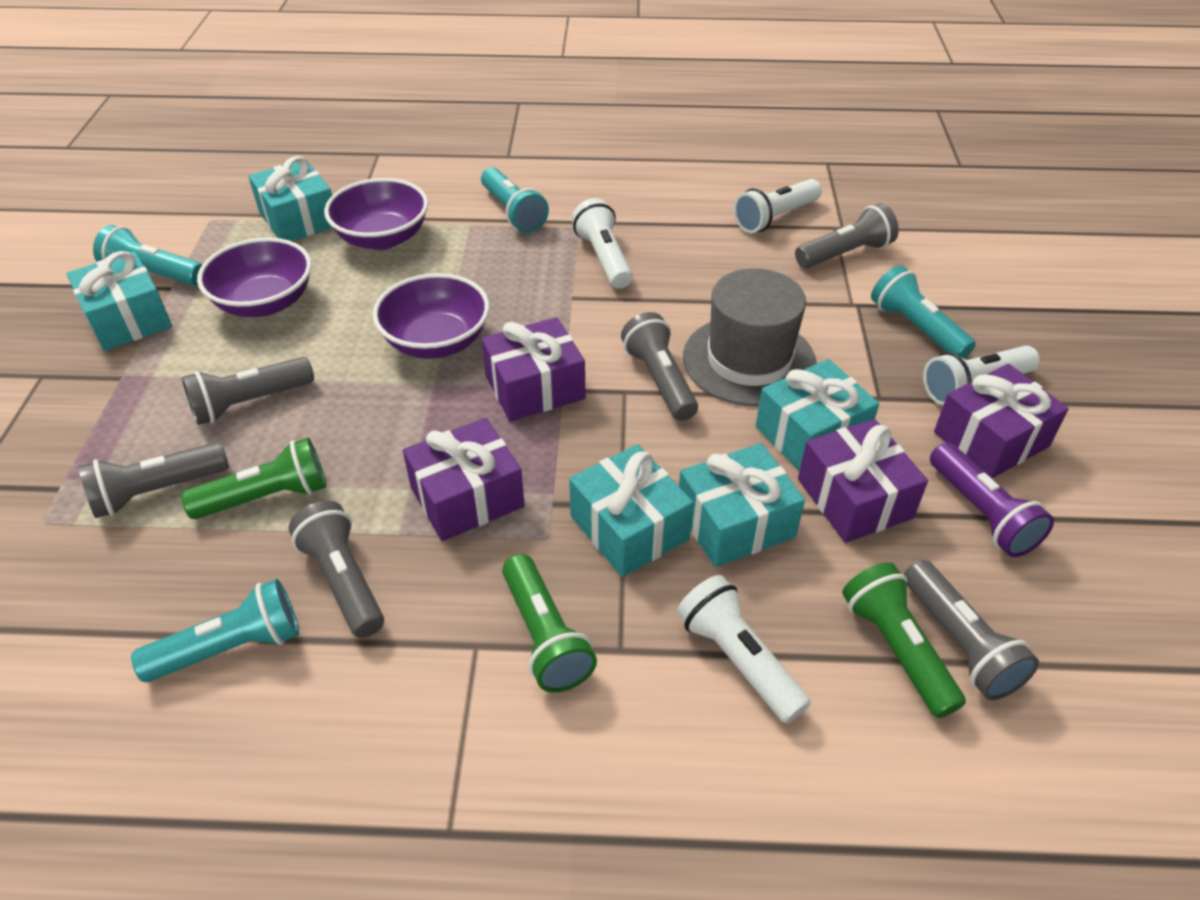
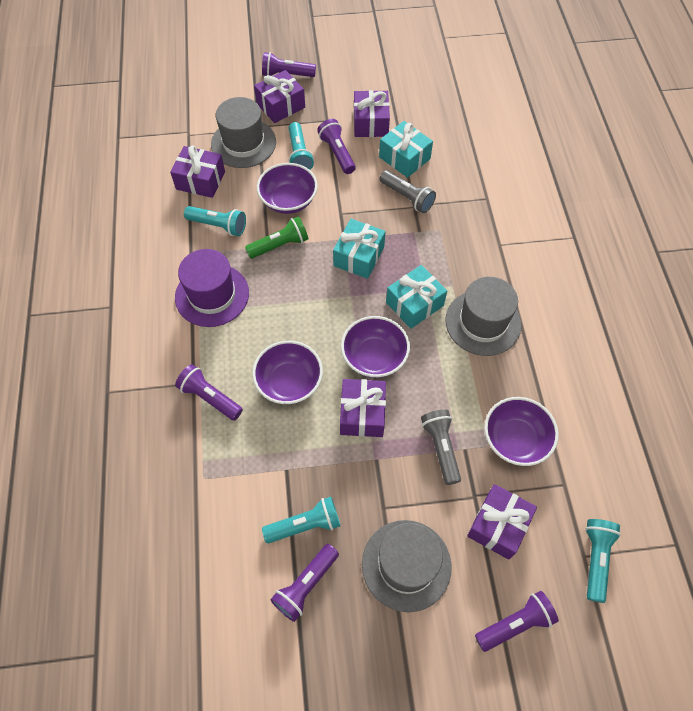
green flashlight: 3 -> 1
grey flashlight: 6 -> 2
grey hat: 1 -> 3
purple bowl: 3 -> 4
purple flashlight: 1 -> 5
purple gift: 4 -> 5
purple hat: 0 -> 1
turquoise gift: 5 -> 3
white flashlight: 4 -> 0

